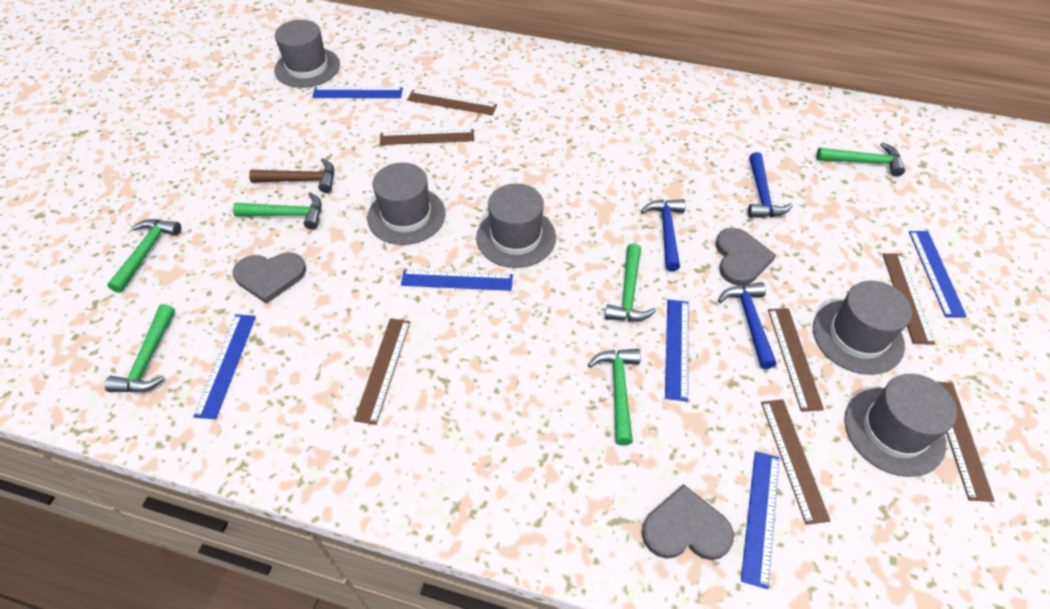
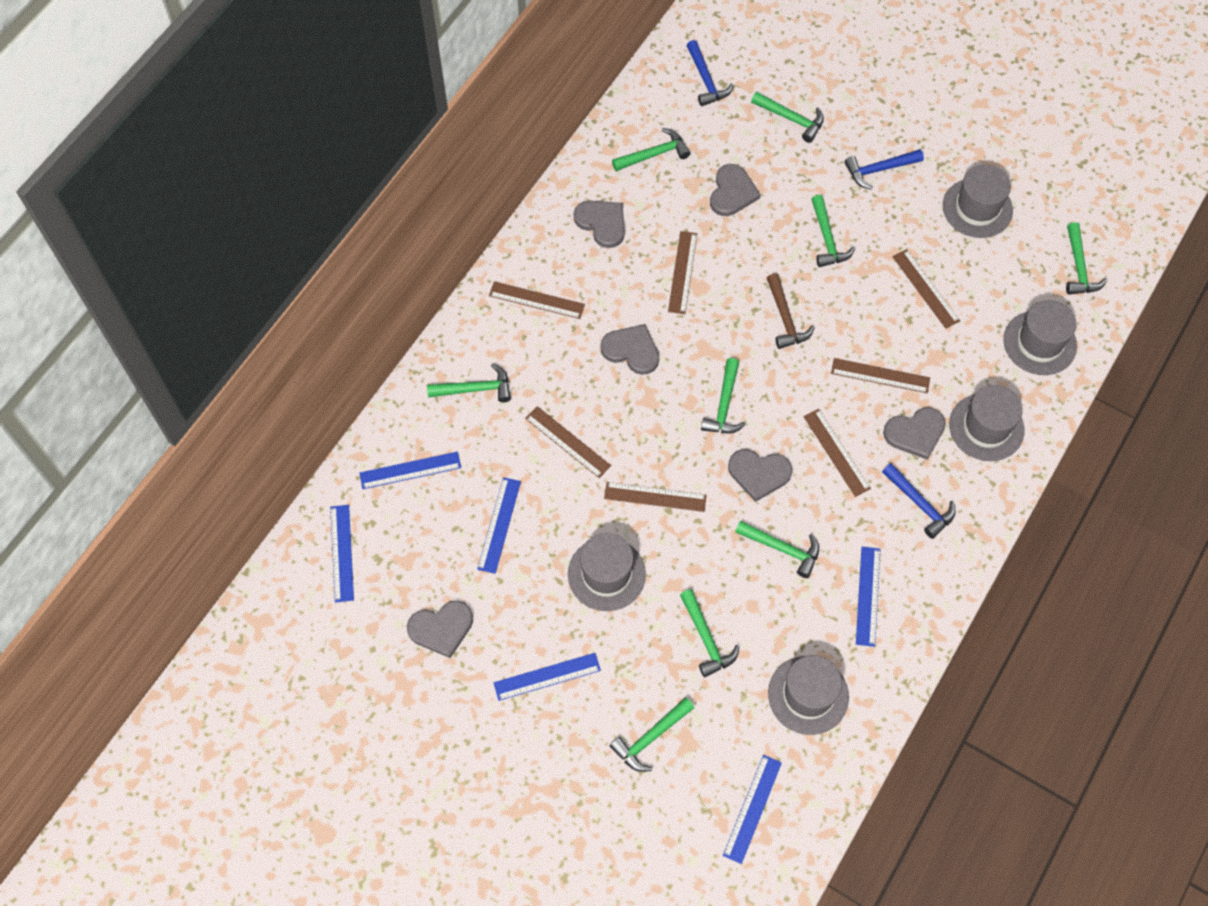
green hammer: 6 -> 9
grey heart: 3 -> 6

